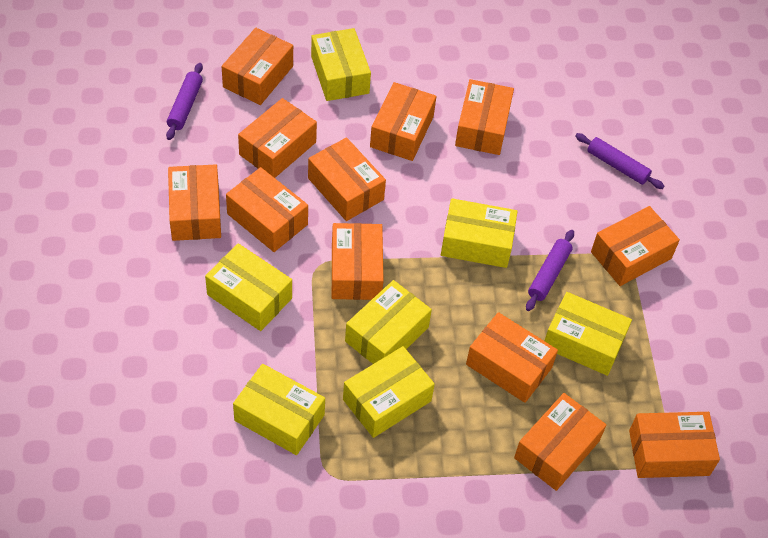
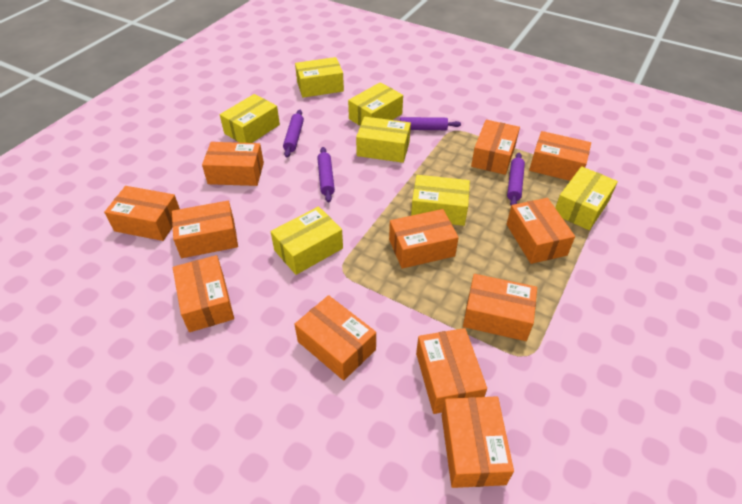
purple rolling pin: 3 -> 4

